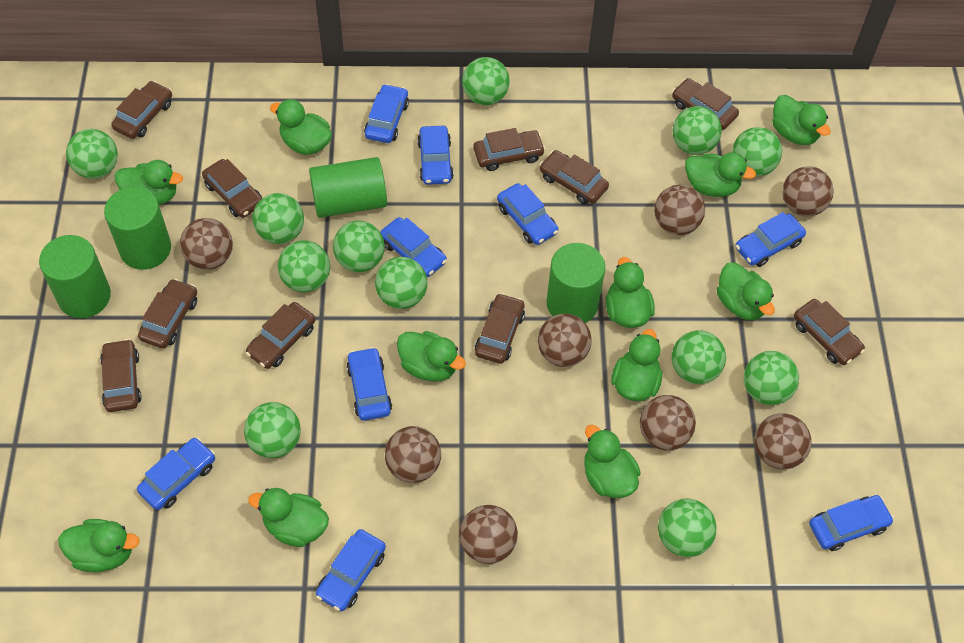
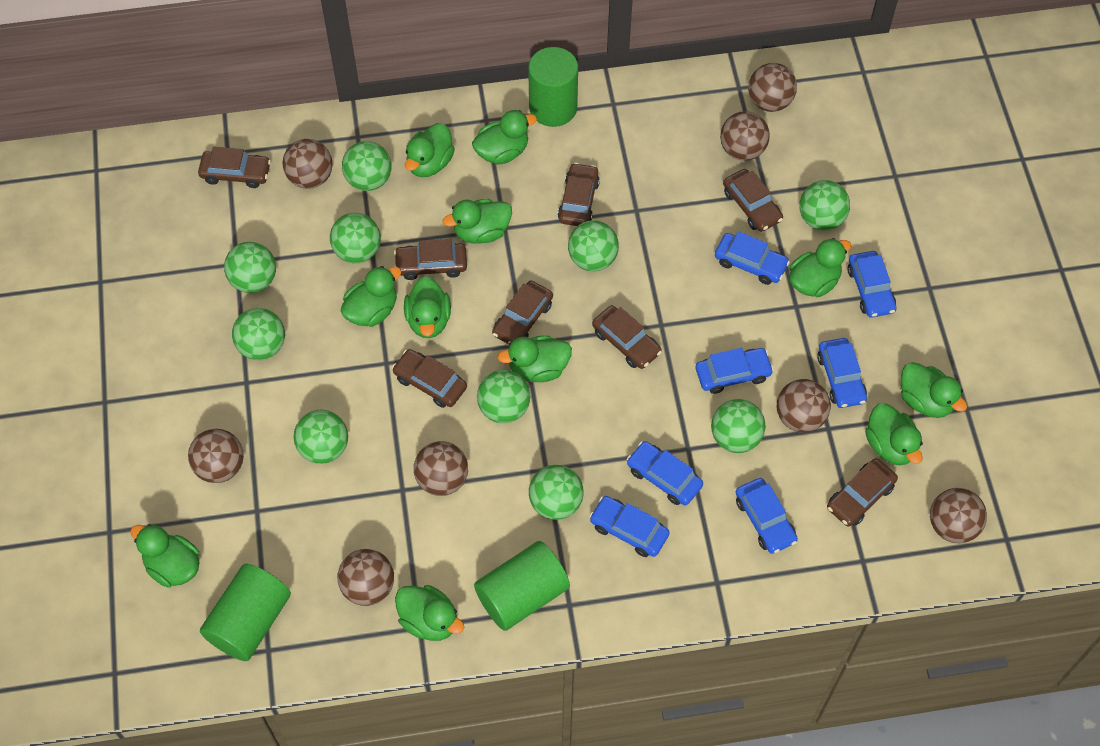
blue car: 9 -> 7
brown car: 10 -> 8
green ball: 12 -> 10
green cylinder: 4 -> 3

